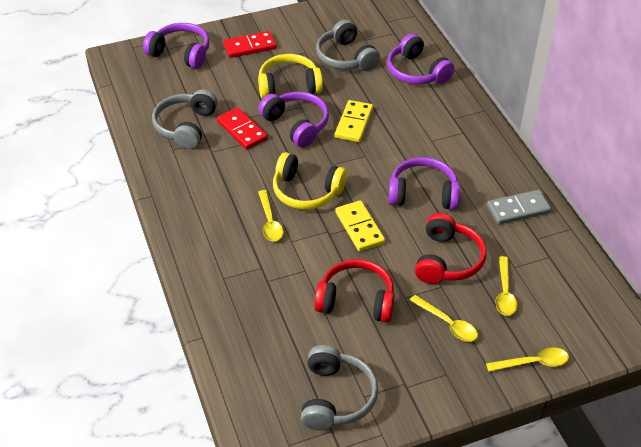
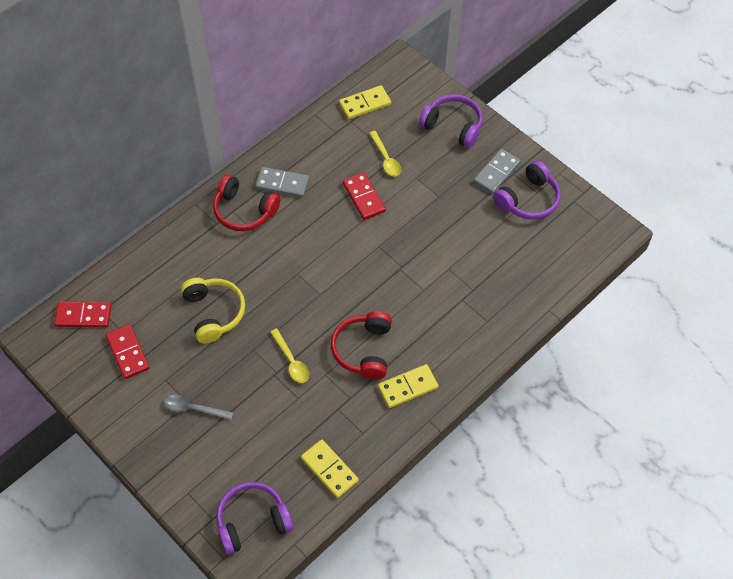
grey domino: 1 -> 2
grey headphones: 3 -> 0
grey spoon: 0 -> 1
purple headphones: 4 -> 3
red domino: 2 -> 3
yellow domino: 2 -> 3
yellow headphones: 2 -> 1
yellow spoon: 4 -> 2

